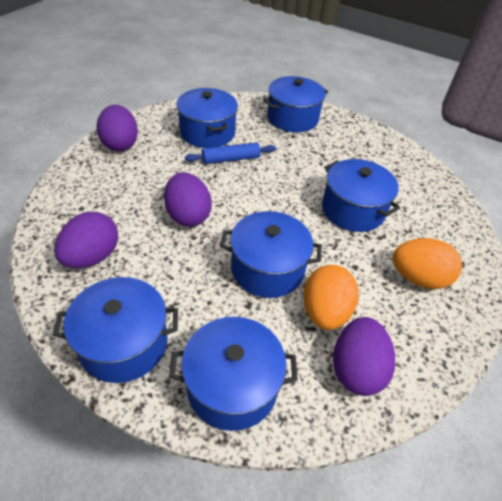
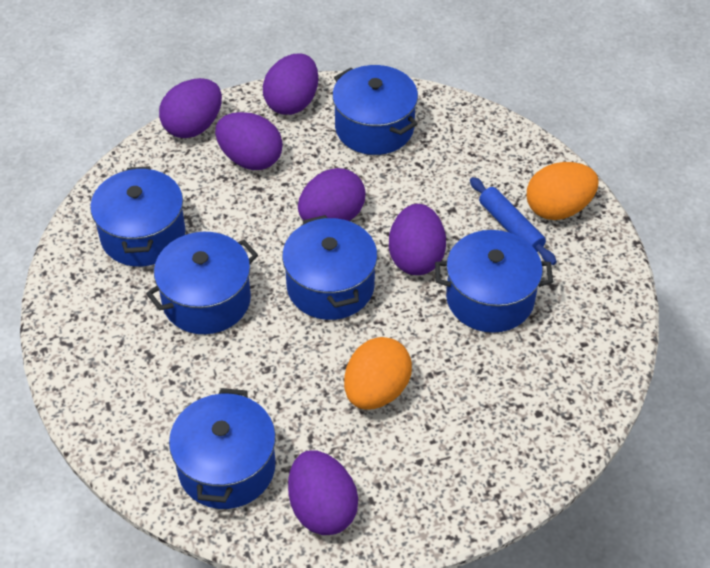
purple egg: 4 -> 6

